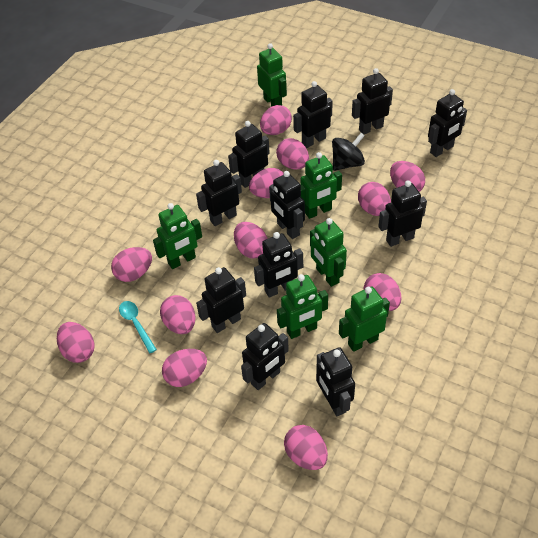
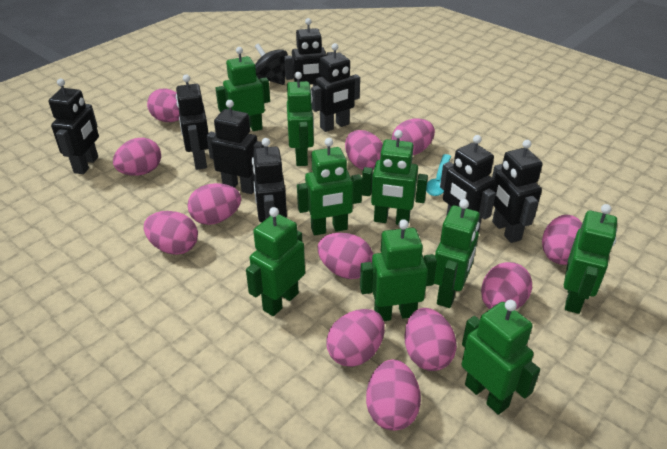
black robot: 11 -> 8
green robot: 6 -> 9

